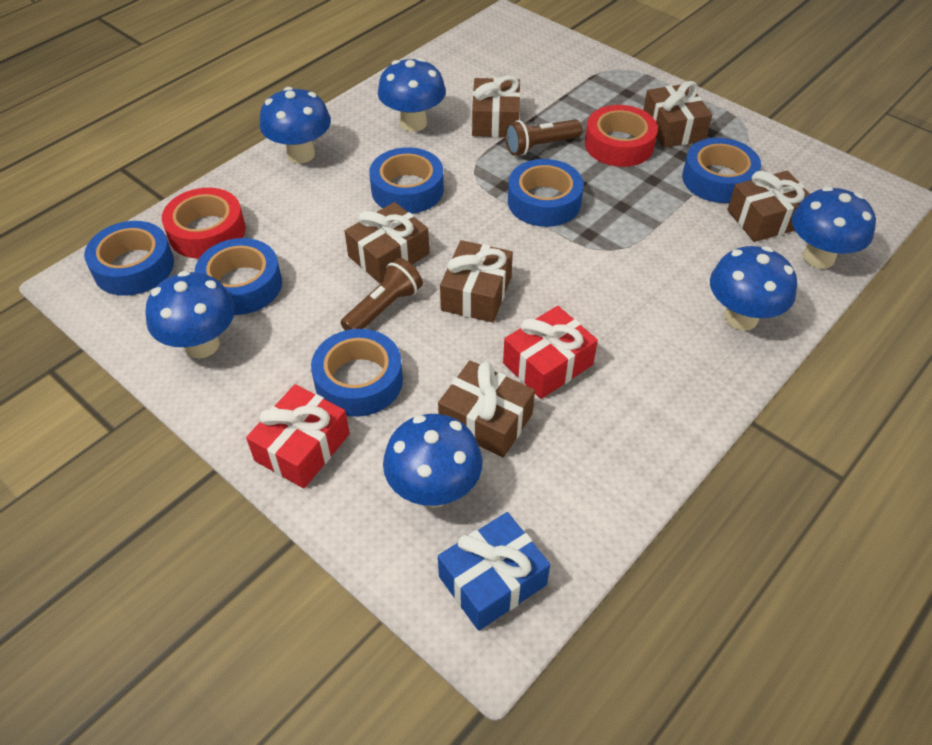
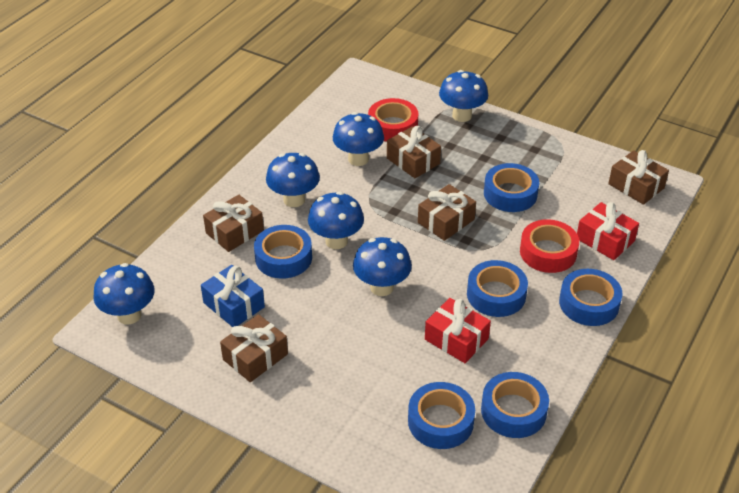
brown flashlight: 2 -> 0
brown gift: 6 -> 5

